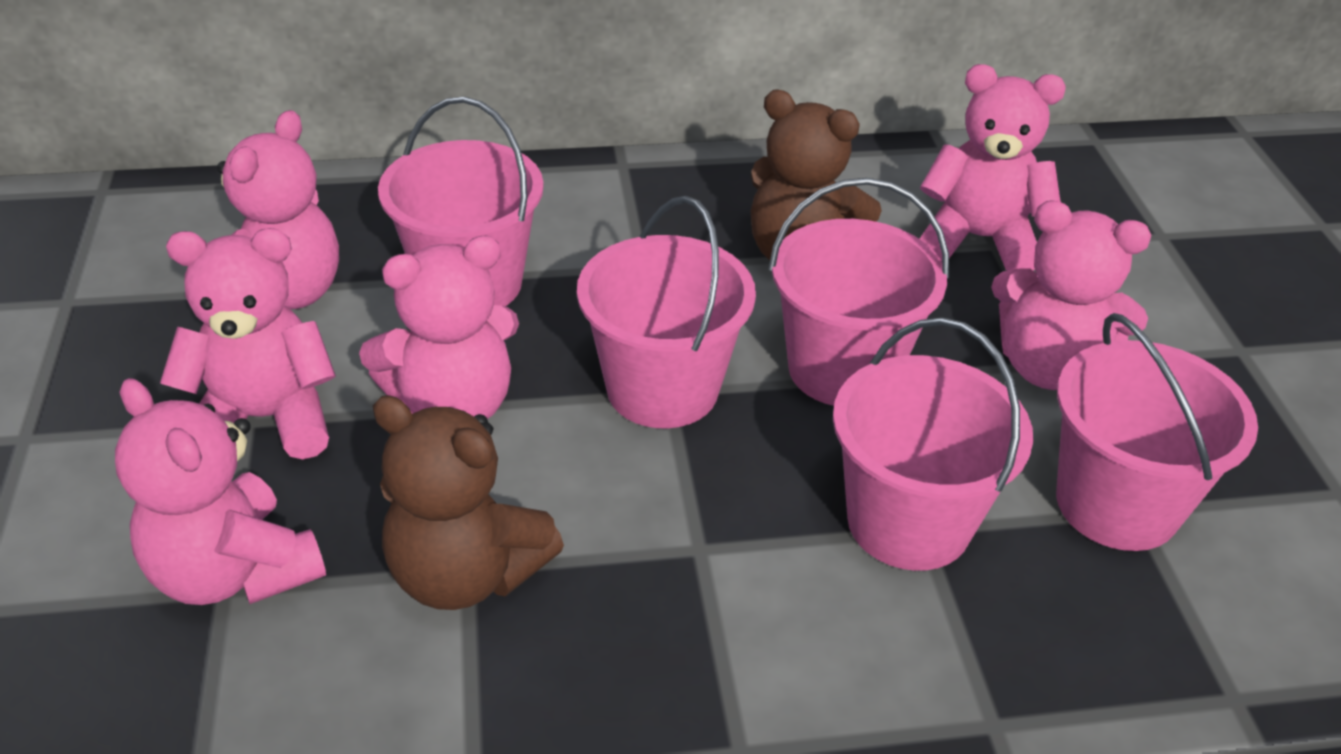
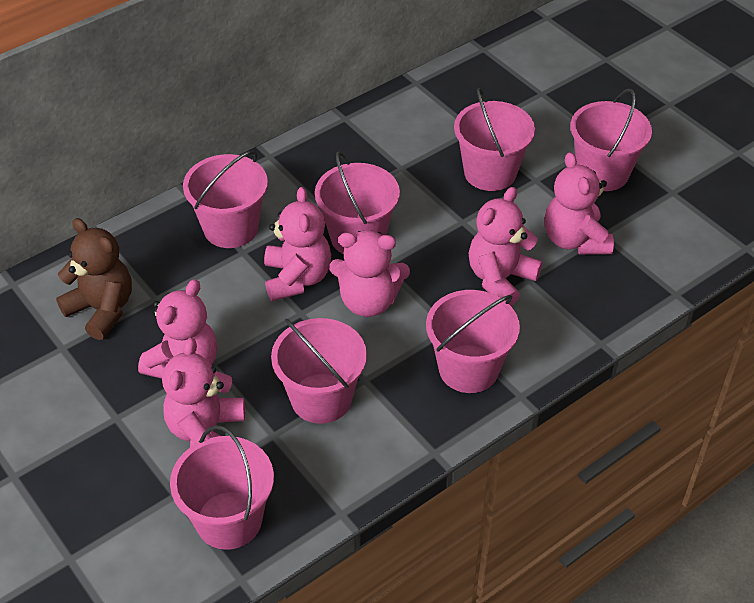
brown teddy bear: 2 -> 1
pink bucket: 5 -> 7

